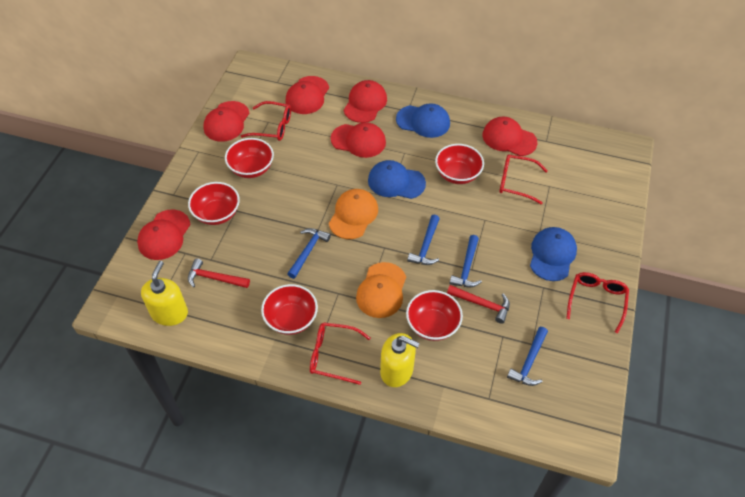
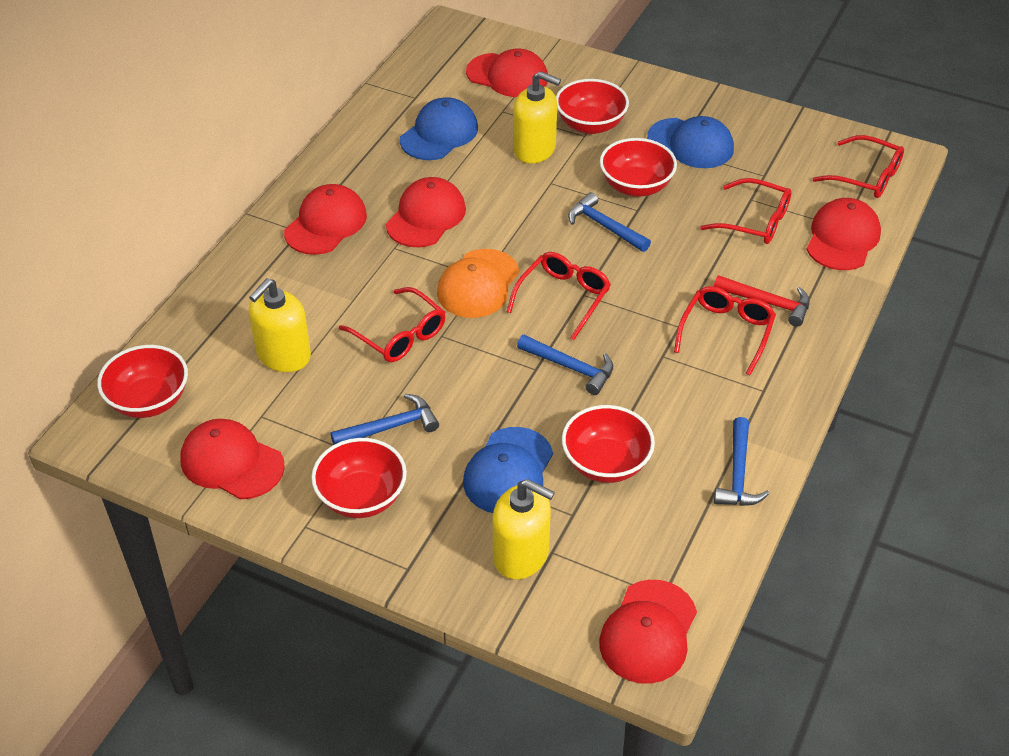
orange cap: 2 -> 1
red glasses: 4 -> 5
red hammer: 2 -> 1
yellow soap dispenser: 2 -> 3

